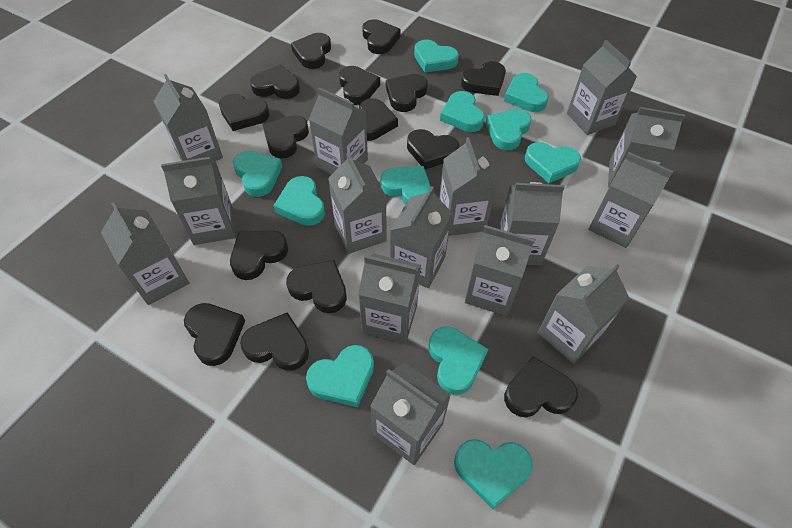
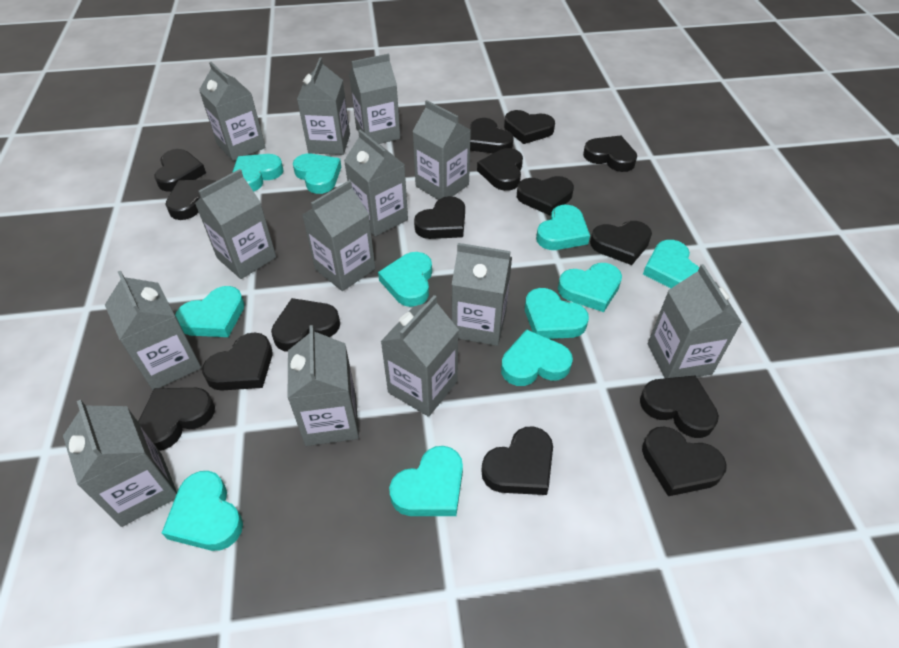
grey carton: 15 -> 13

